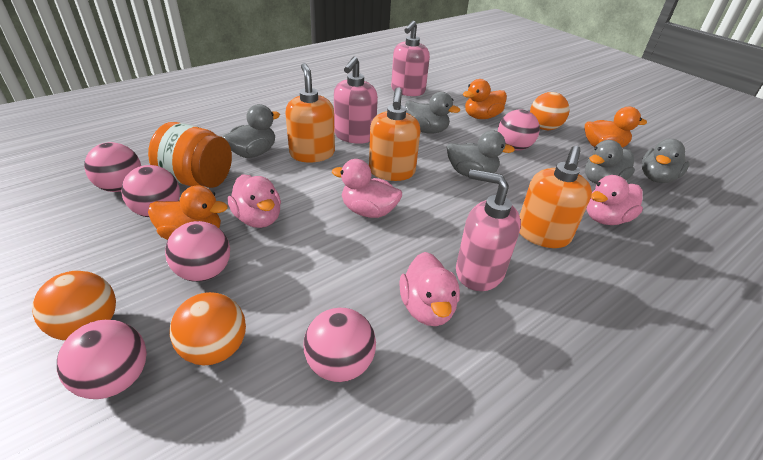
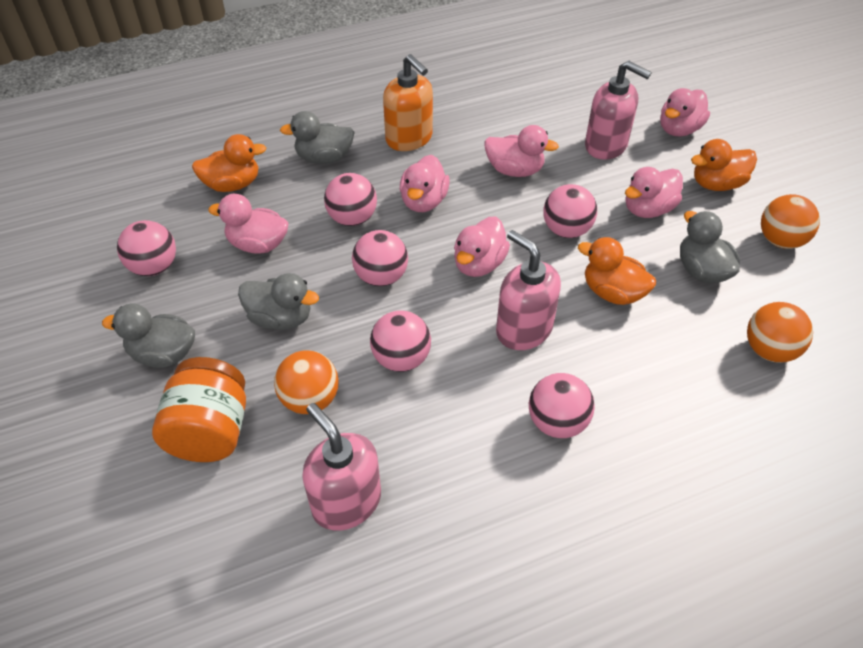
grey duck: 5 -> 4
orange soap dispenser: 3 -> 1
pink duck: 4 -> 6

